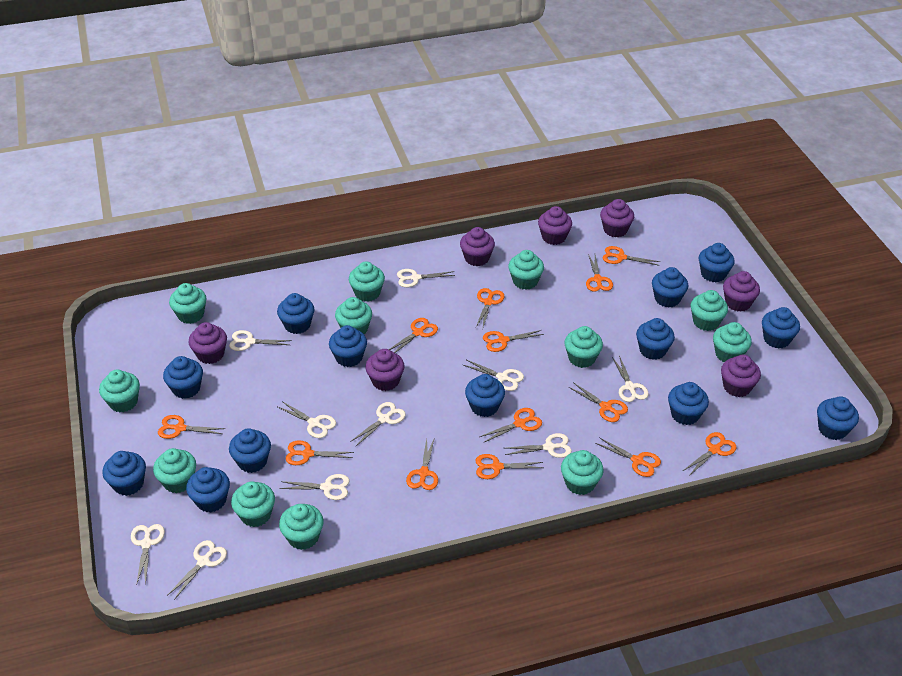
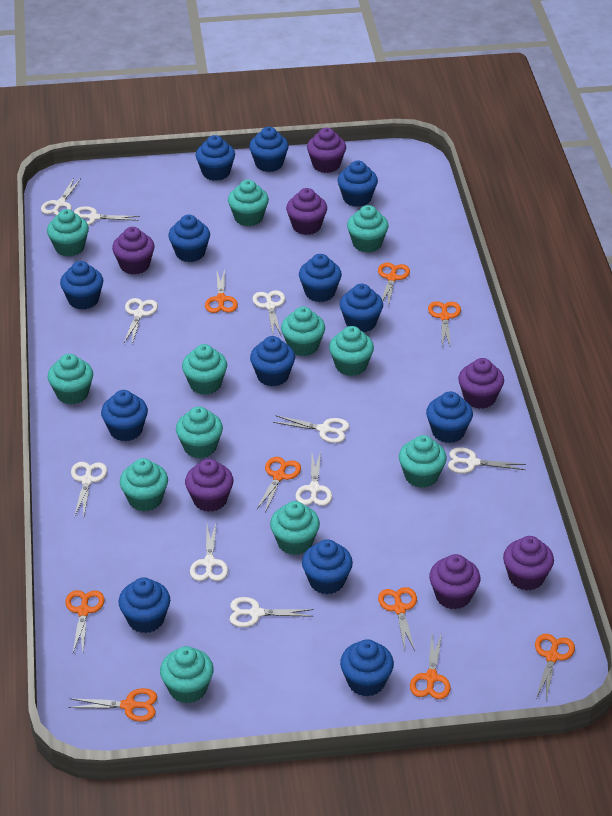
orange scissors: 13 -> 9

